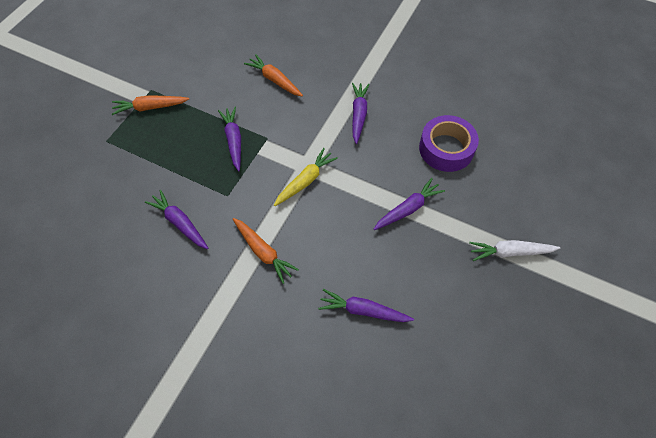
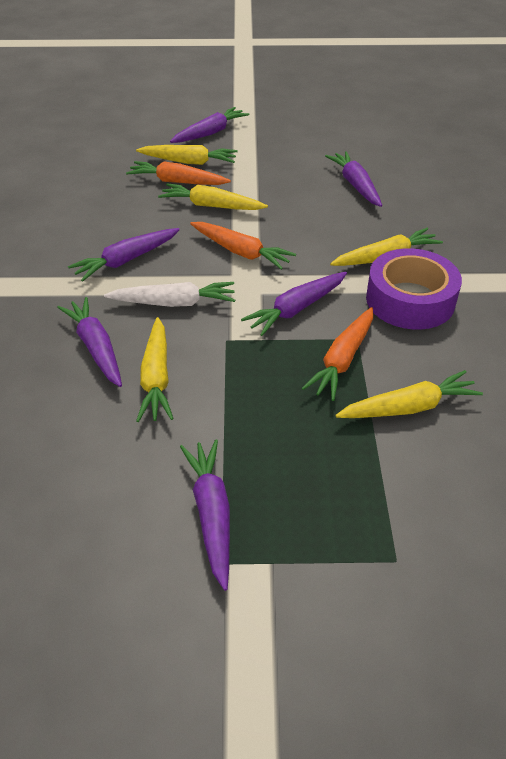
purple carrot: 5 -> 6
yellow carrot: 1 -> 5

